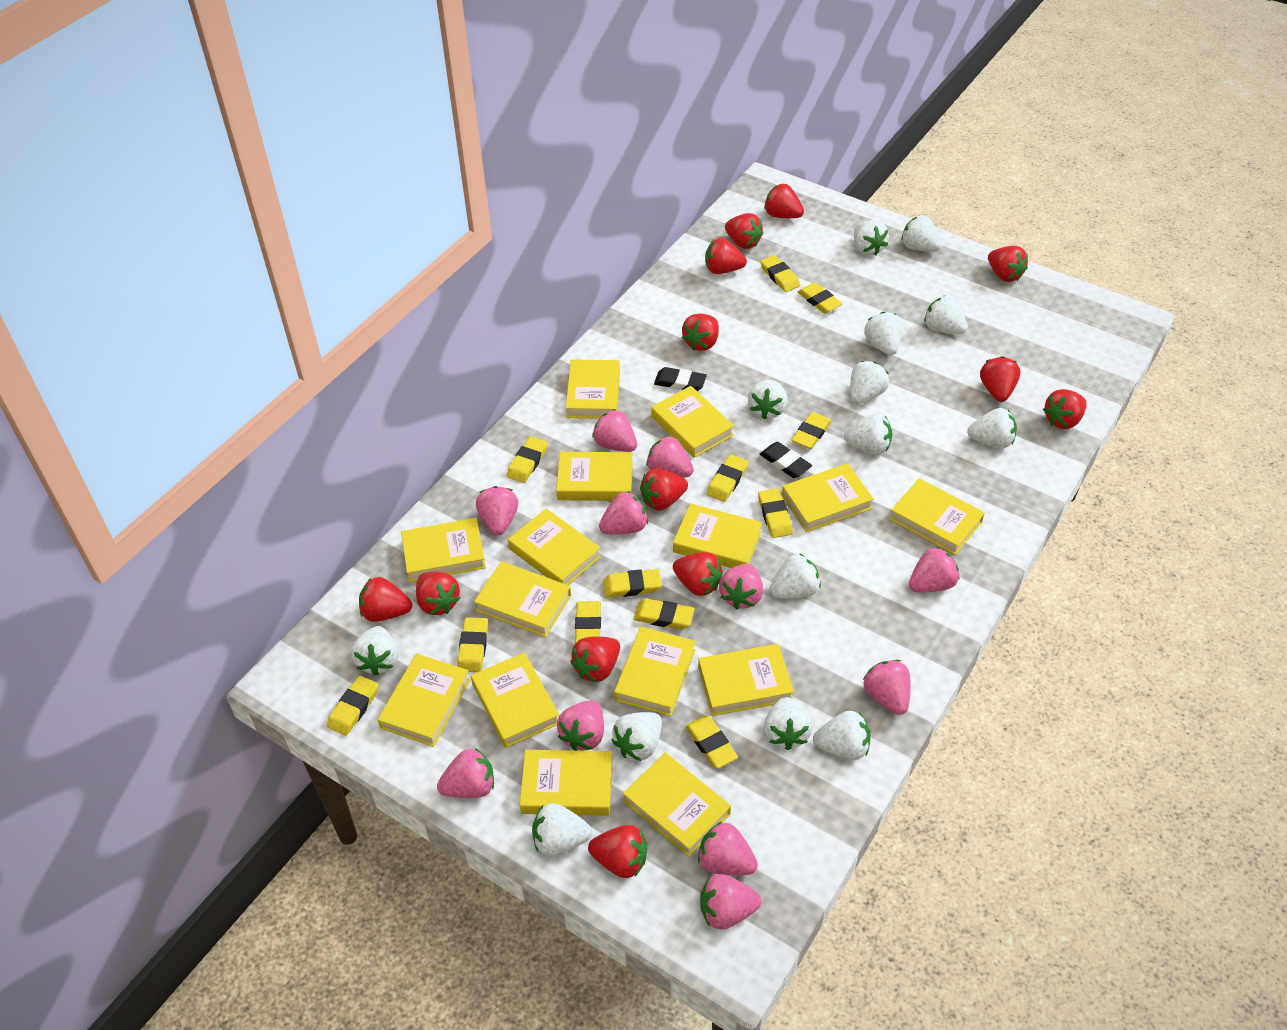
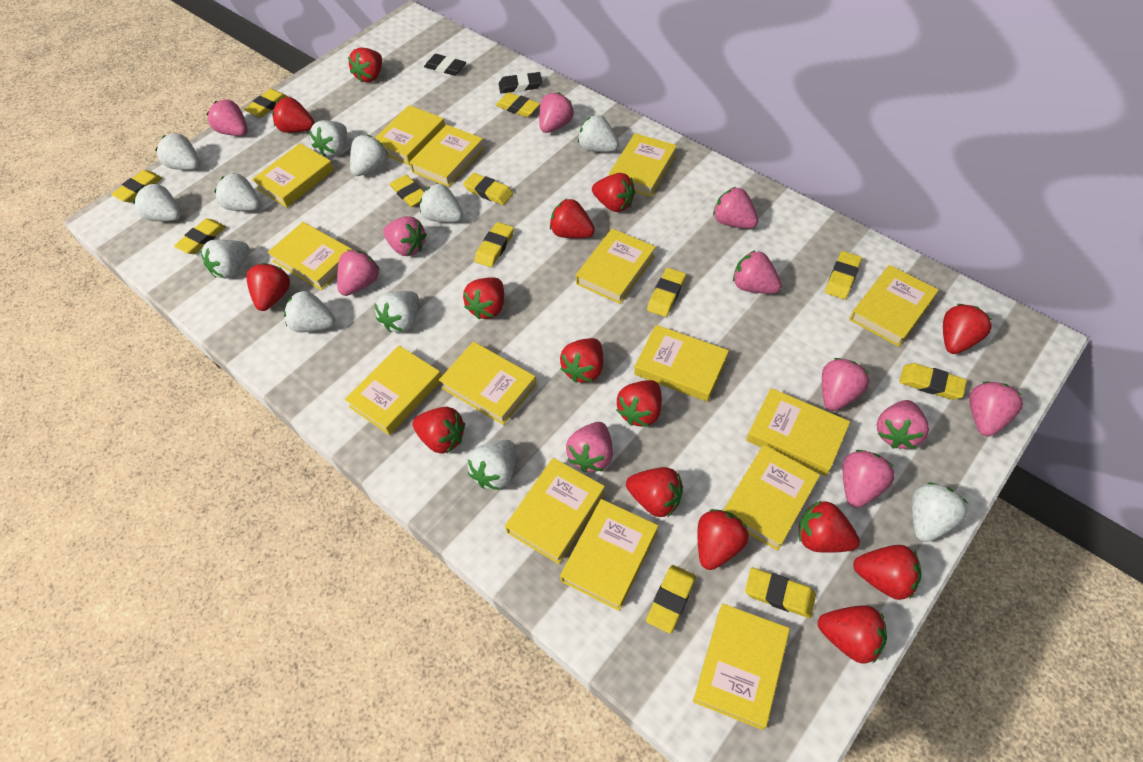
red strawberry: 13 -> 15
white strawberry: 14 -> 12

